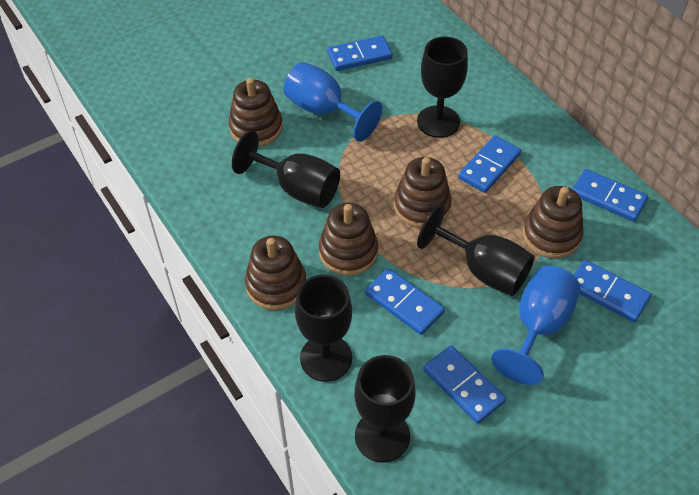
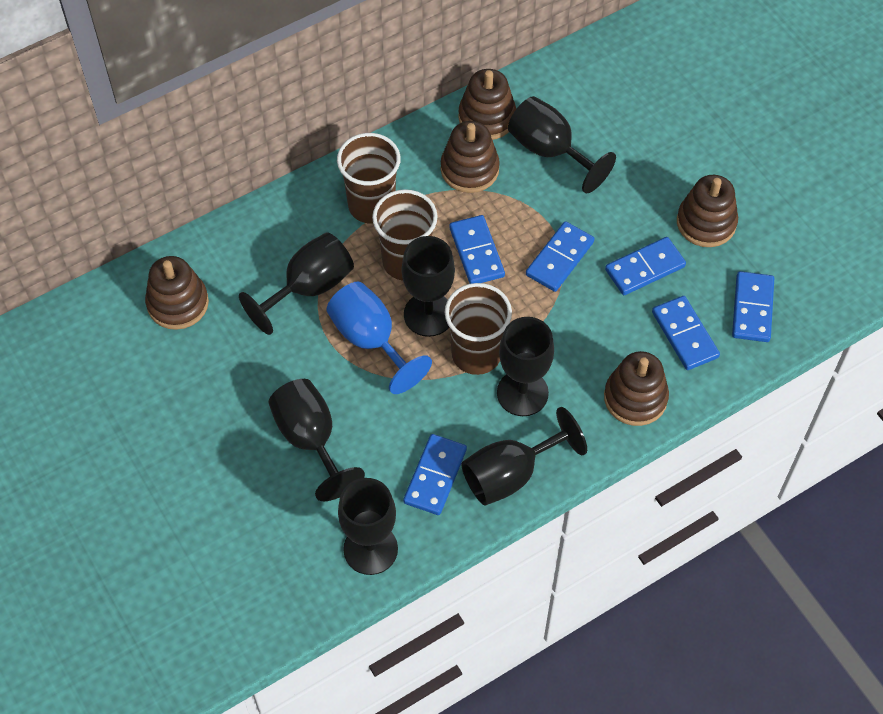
black goblet: 5 -> 7
blue goblet: 2 -> 1
brown cup: 0 -> 3

